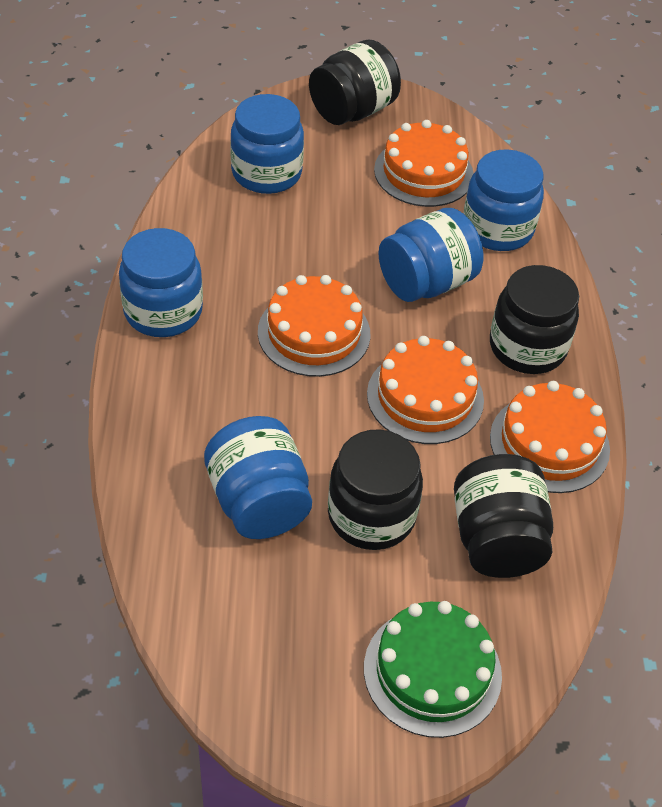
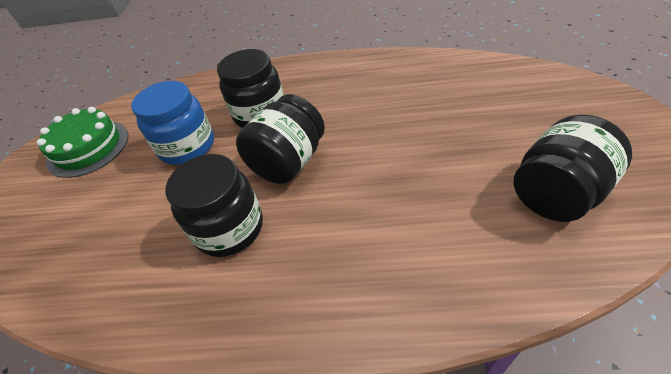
blue jar: 5 -> 1
orange cake: 4 -> 0

